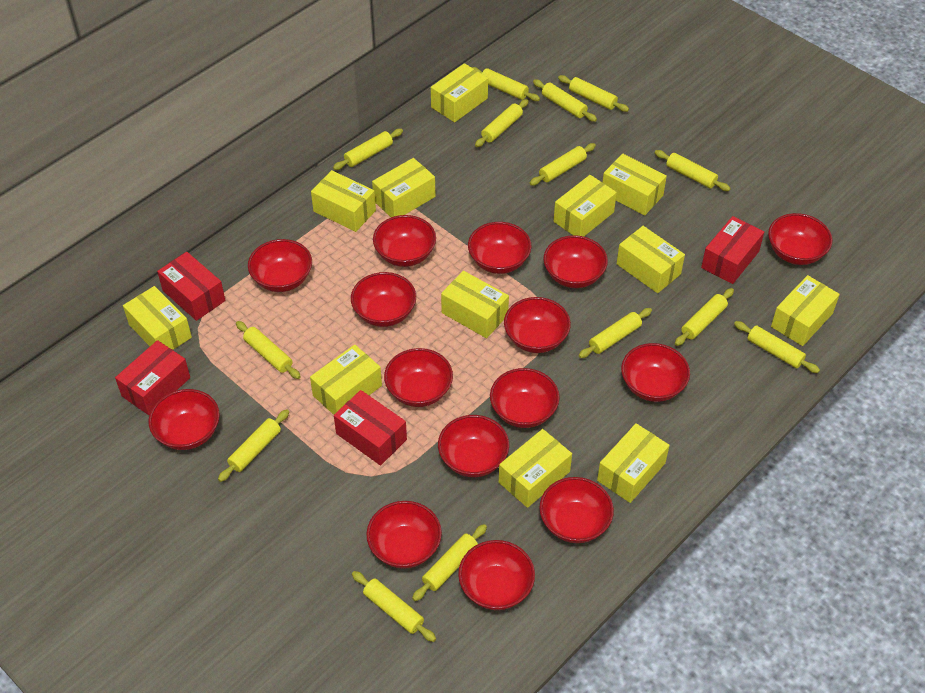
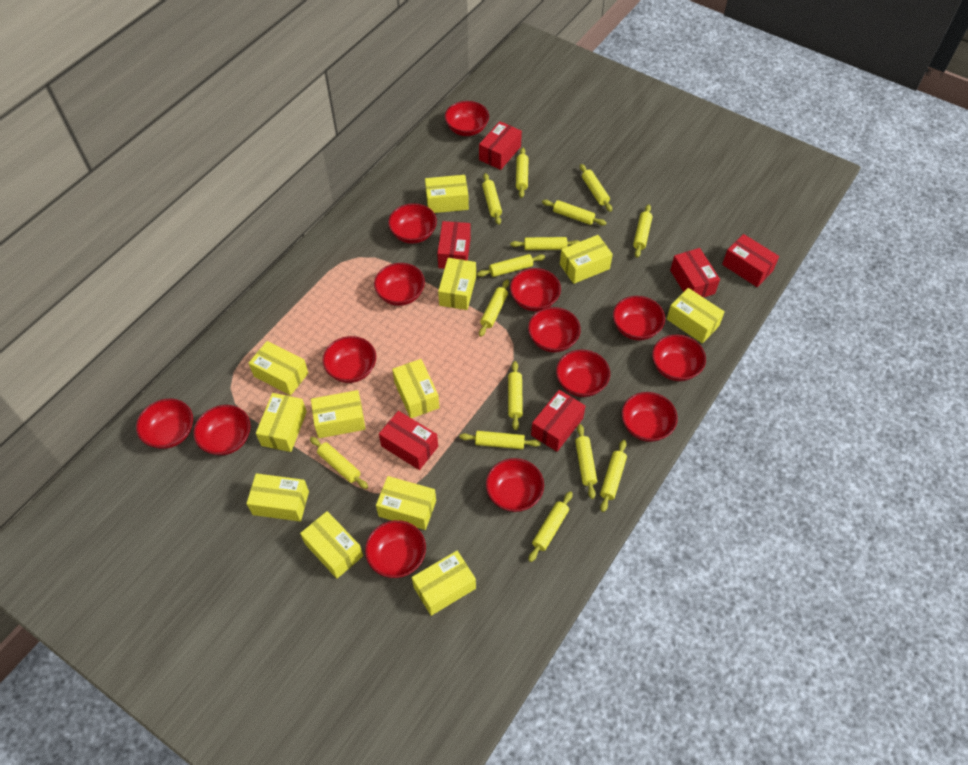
red bowl: 15 -> 14
red box: 4 -> 6

